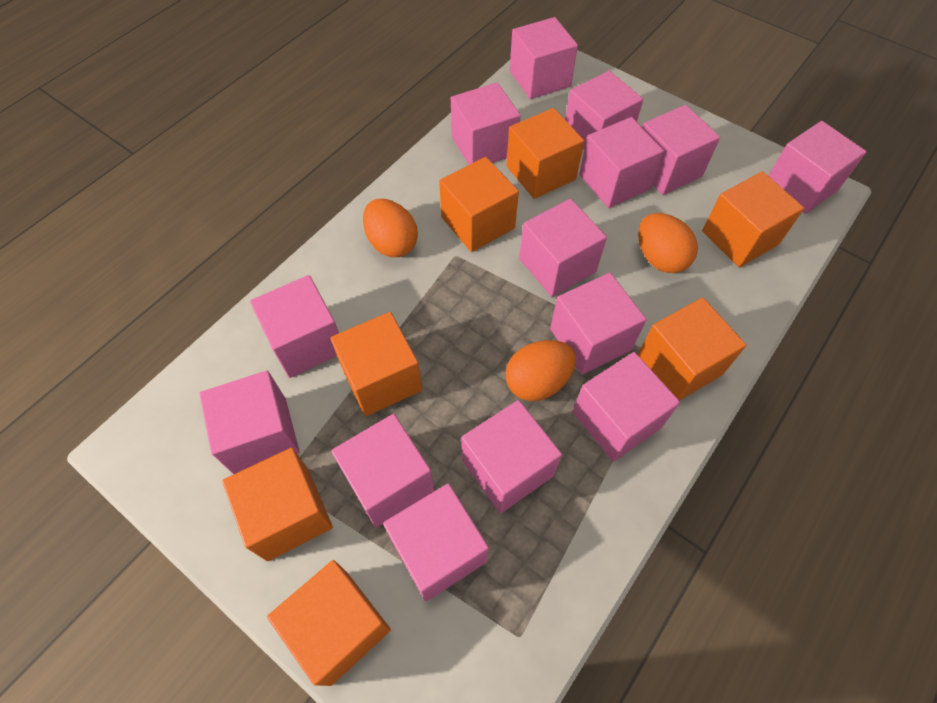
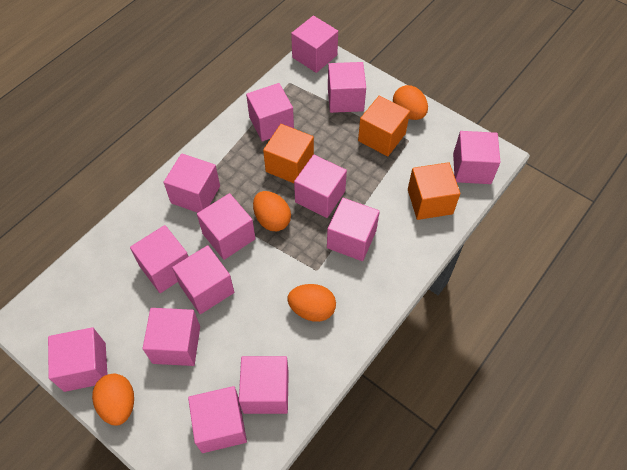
orange cube: 7 -> 3
orange egg: 3 -> 4

